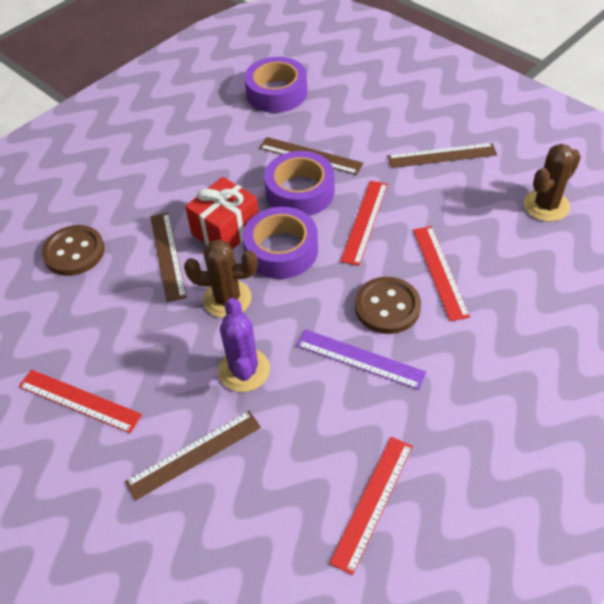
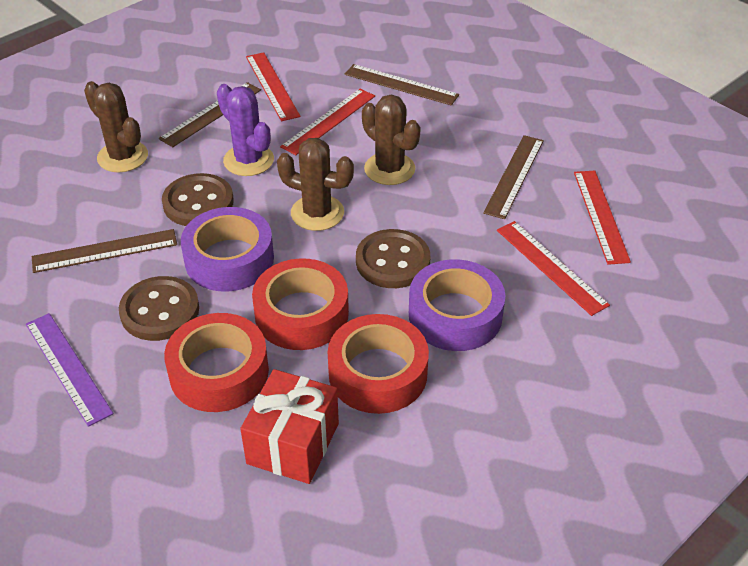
brown button: 2 -> 3
brown cactus: 2 -> 3
purple tape: 3 -> 2
red tape: 0 -> 3

